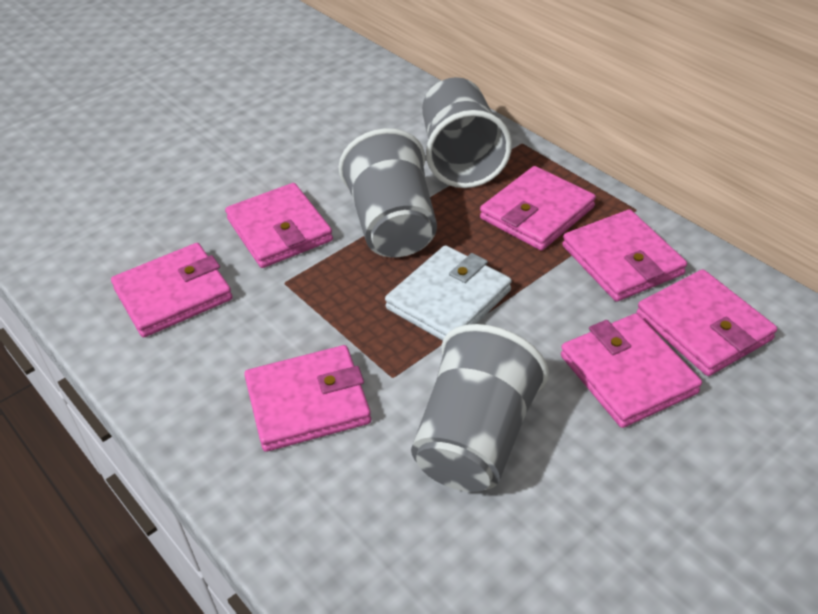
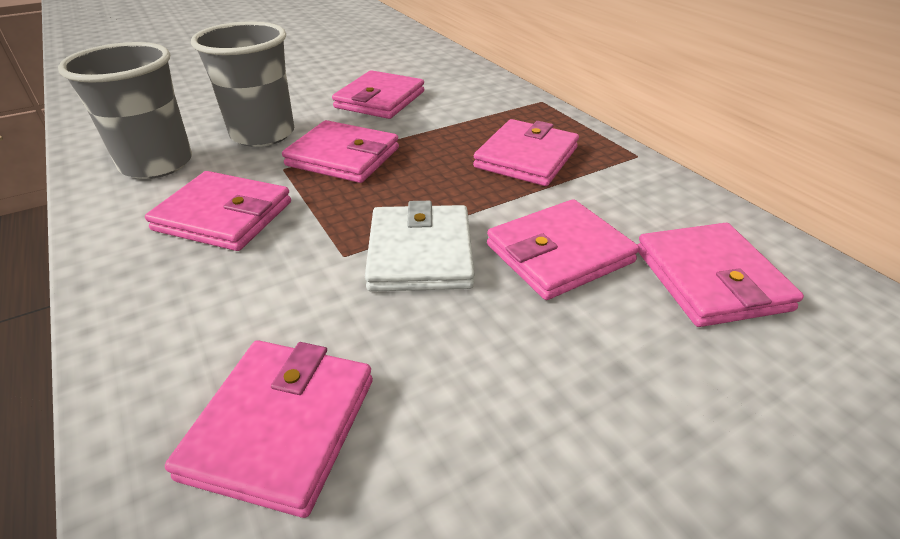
grey cup: 3 -> 2

